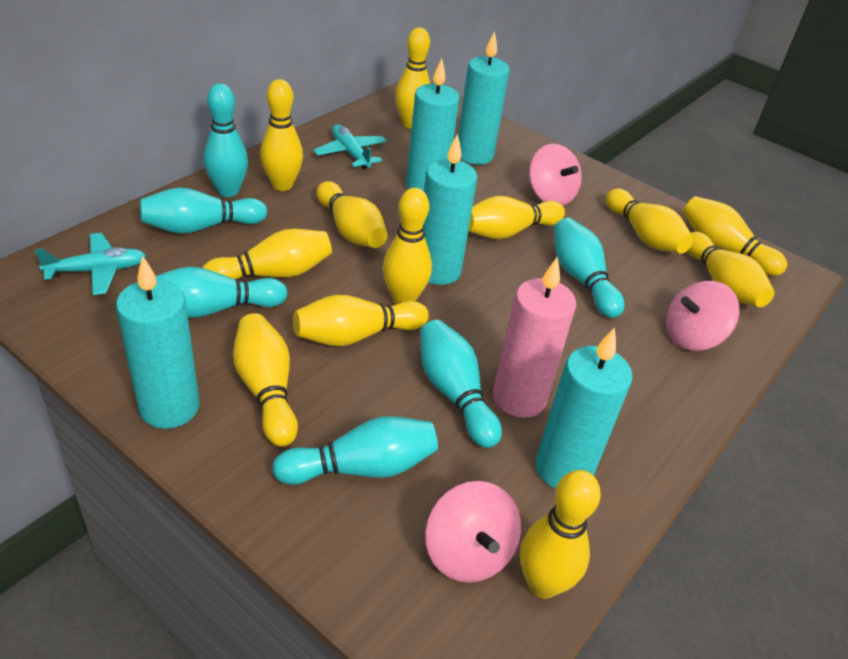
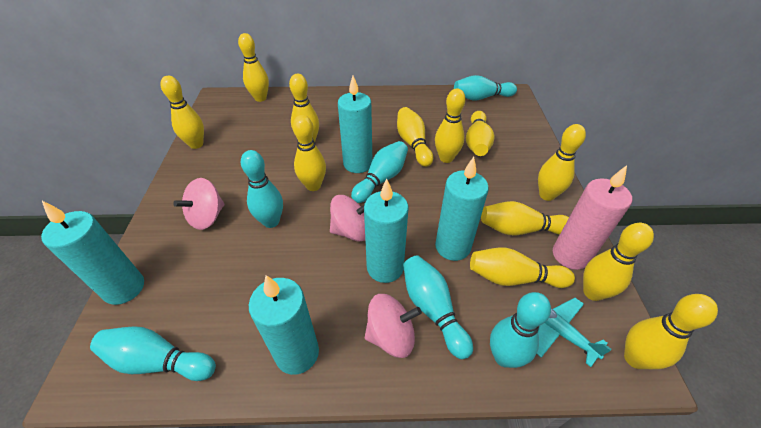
turquoise plane: 2 -> 1

